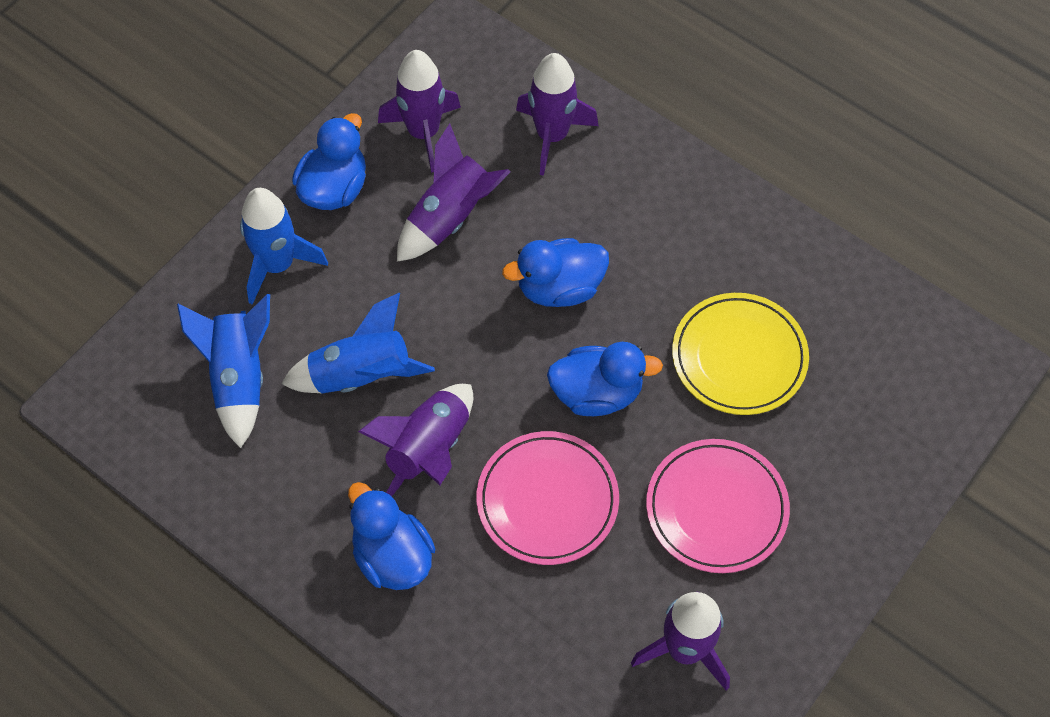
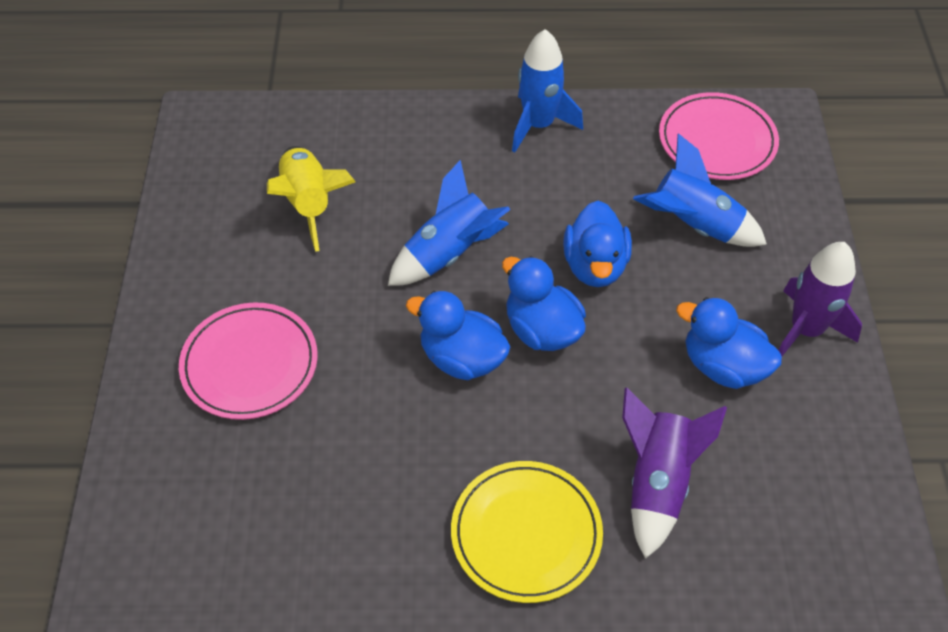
purple rocket: 5 -> 2
yellow rocket: 0 -> 1

